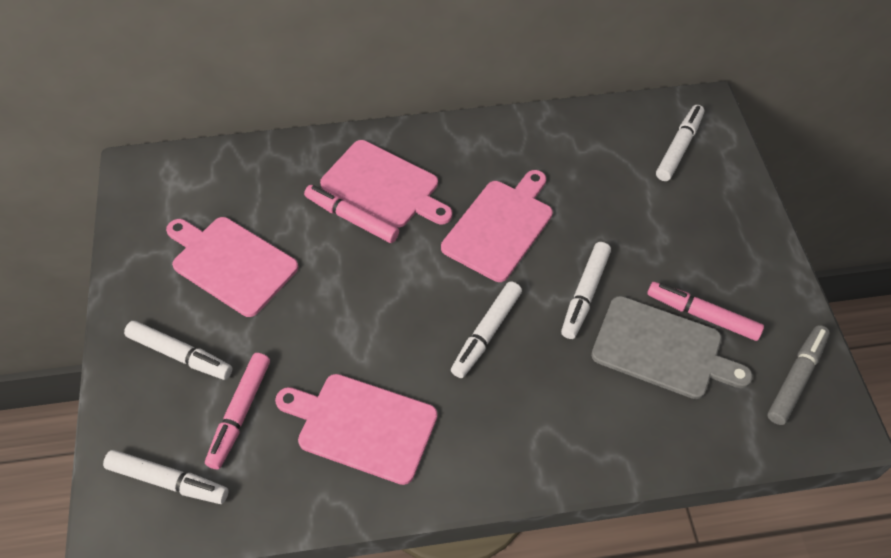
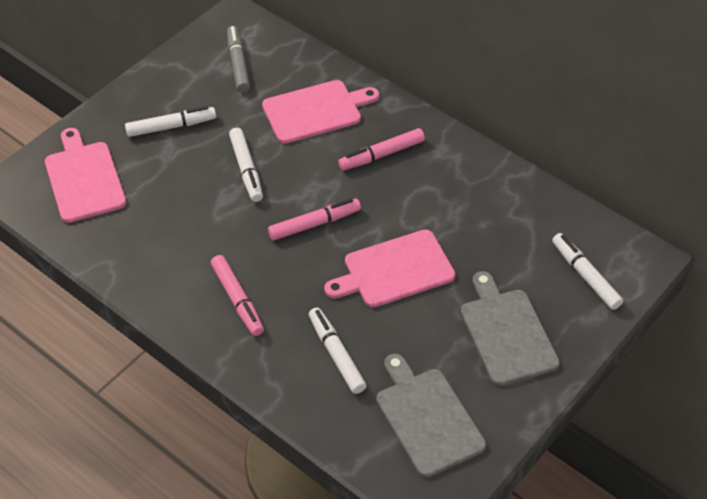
grey cutting board: 1 -> 2
pink cutting board: 4 -> 3
white marker: 5 -> 4

